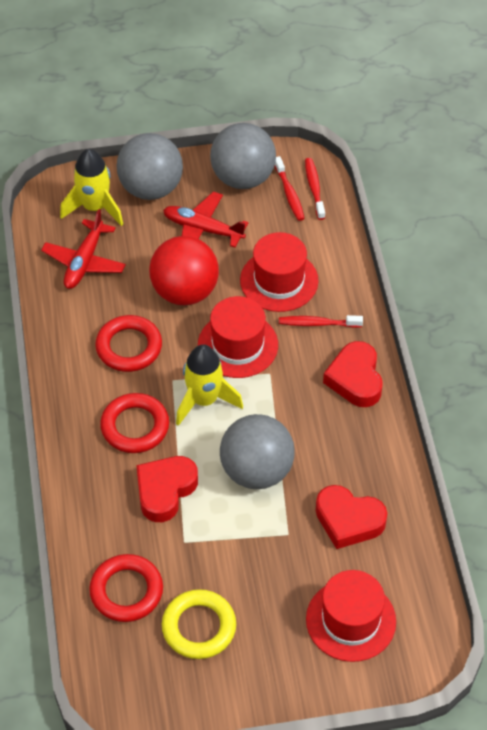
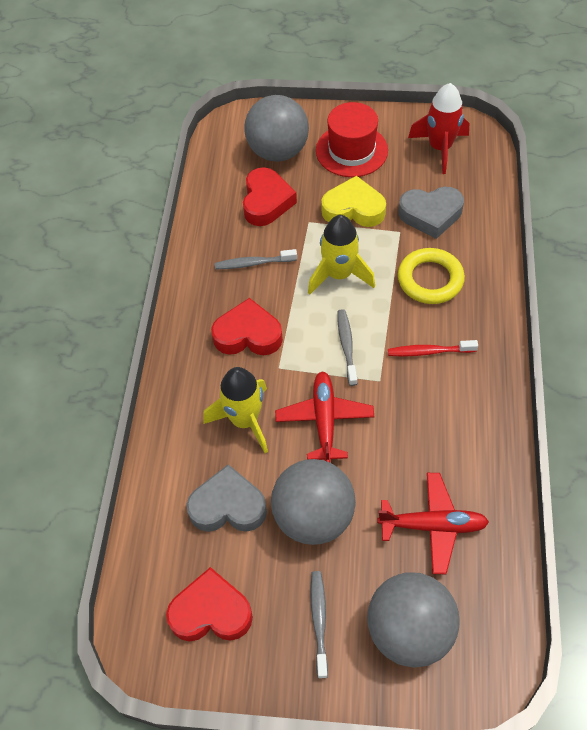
grey heart: 0 -> 2
grey toothbrush: 0 -> 3
red ball: 1 -> 0
red hat: 3 -> 1
red ring: 3 -> 0
red rocket: 0 -> 1
red toothbrush: 3 -> 1
yellow heart: 0 -> 1

